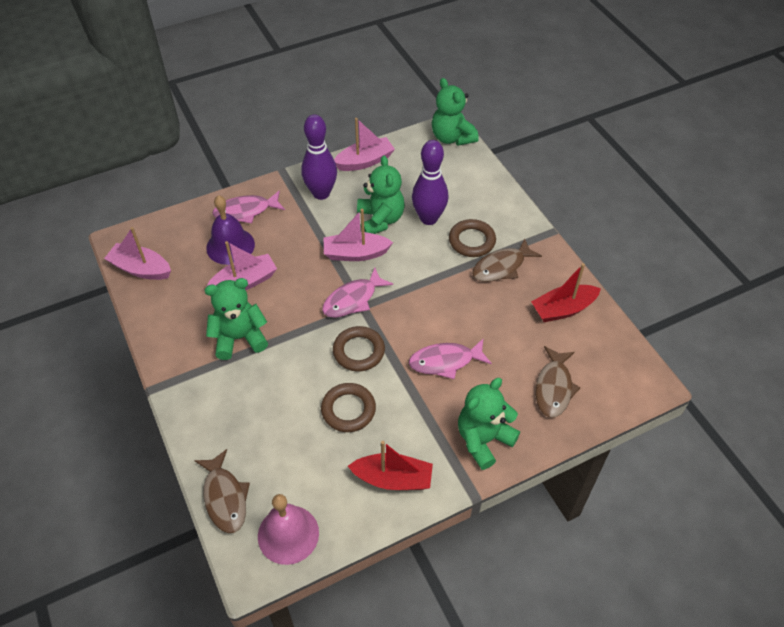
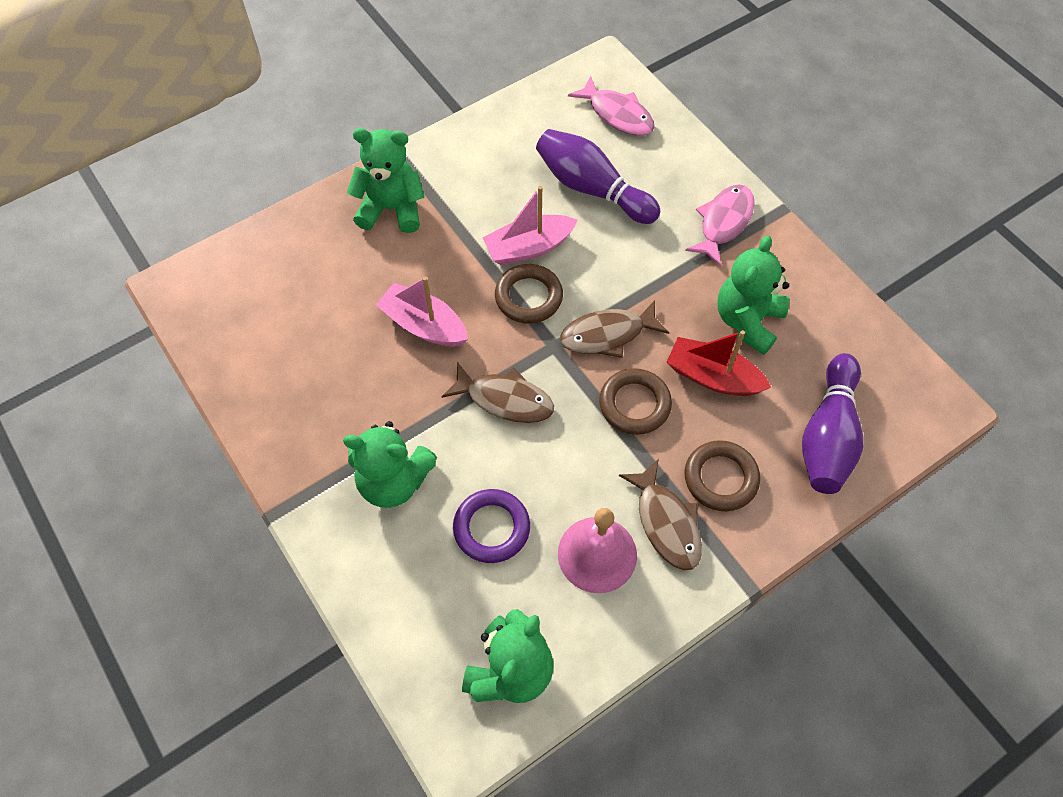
pink boat: 4 -> 2
pink fish: 3 -> 2
purple bell: 1 -> 0
purple ring: 0 -> 1
red boat: 2 -> 1

